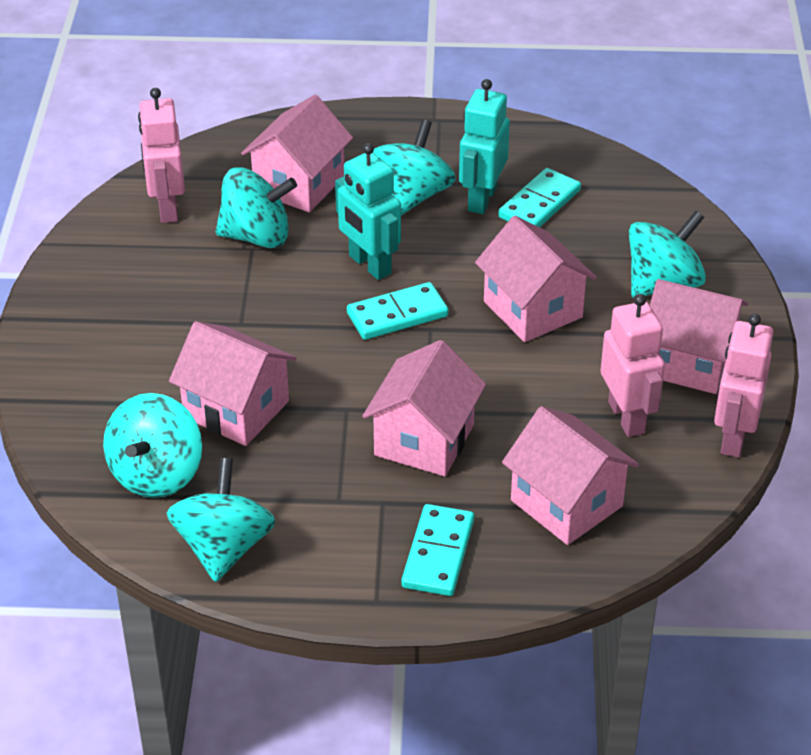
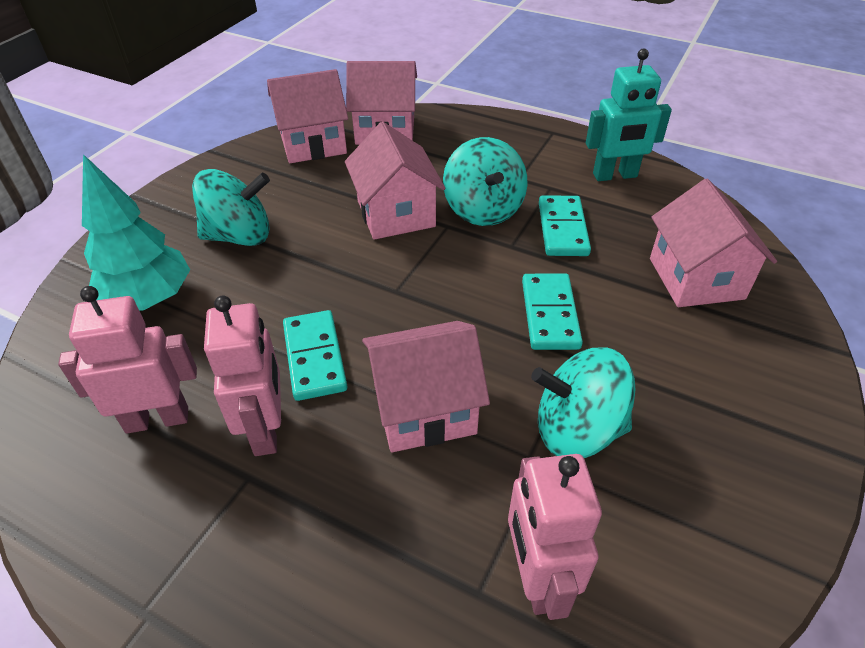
pink house: 6 -> 5
turquoise robot: 2 -> 1
turquoise spinning top: 5 -> 3
turquoise tree: 0 -> 1

